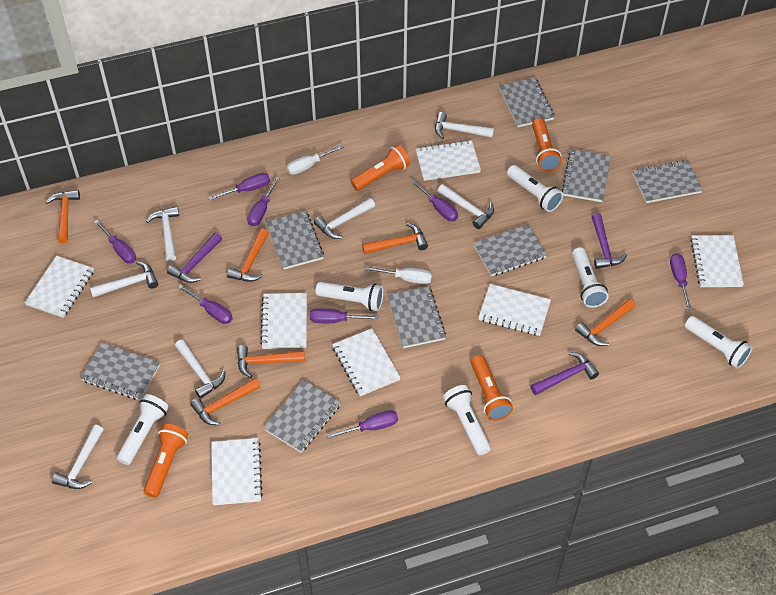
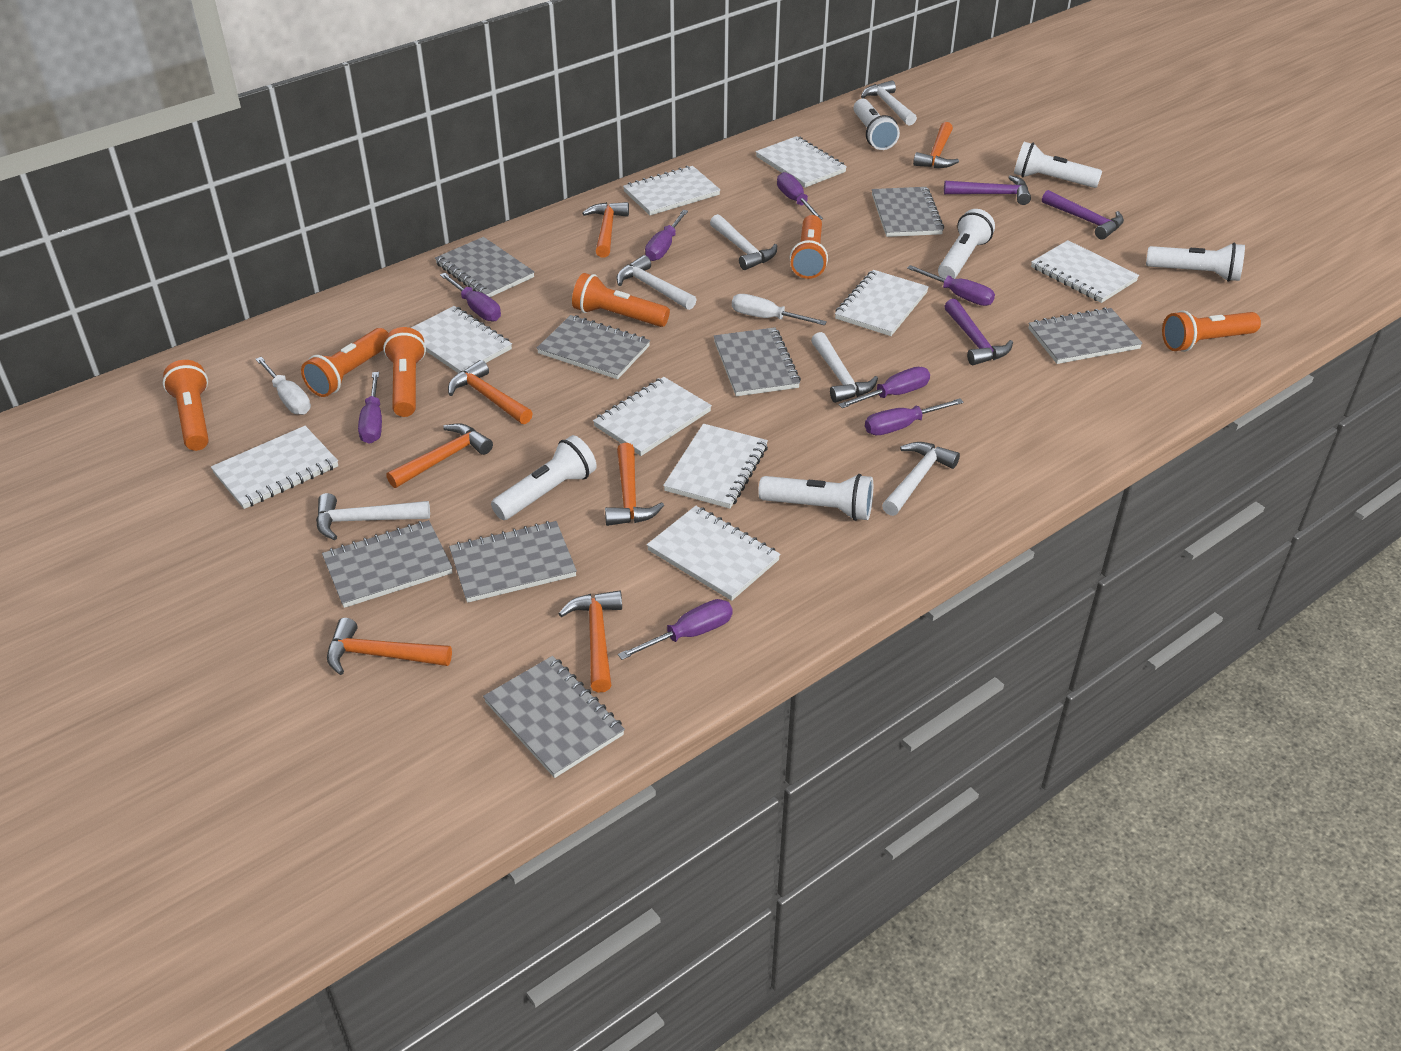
orange flashlight: 4 -> 6
orange hammer: 6 -> 7
white hammer: 7 -> 6
white notebook: 7 -> 9

